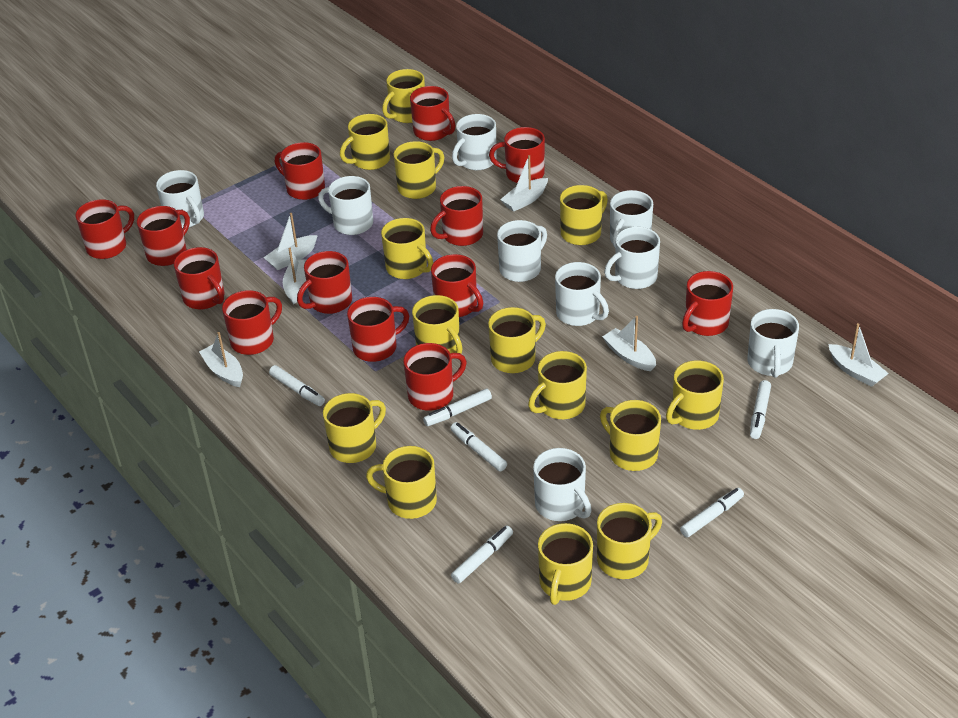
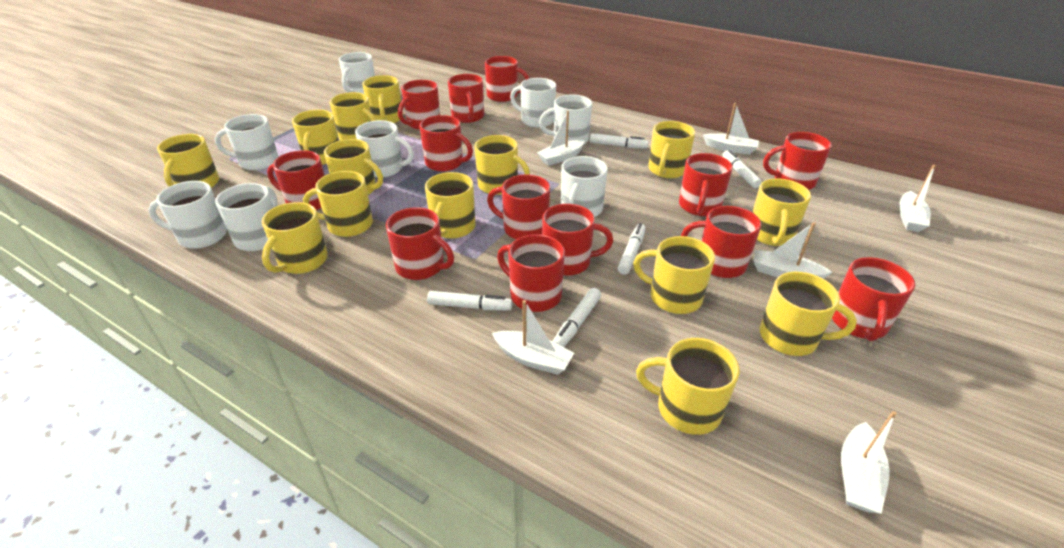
white marker: 6 -> 5
white mug: 9 -> 8

